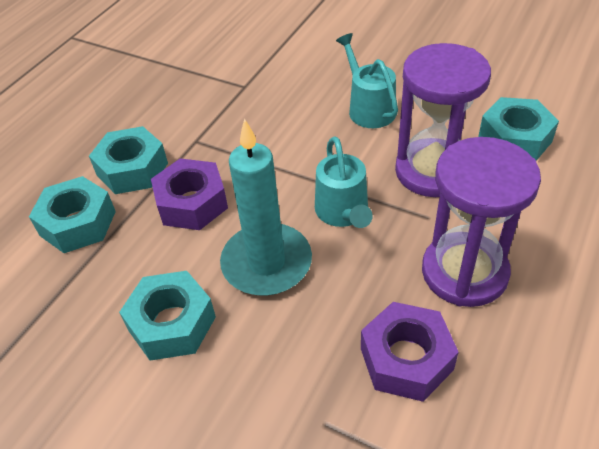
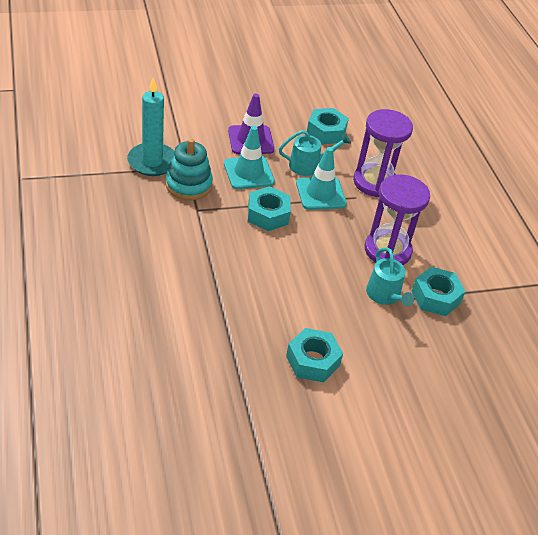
purple nut: 2 -> 0
purple traffic cone: 0 -> 1
turquoise stacking toy: 0 -> 1
turquoise traffic cone: 0 -> 2

